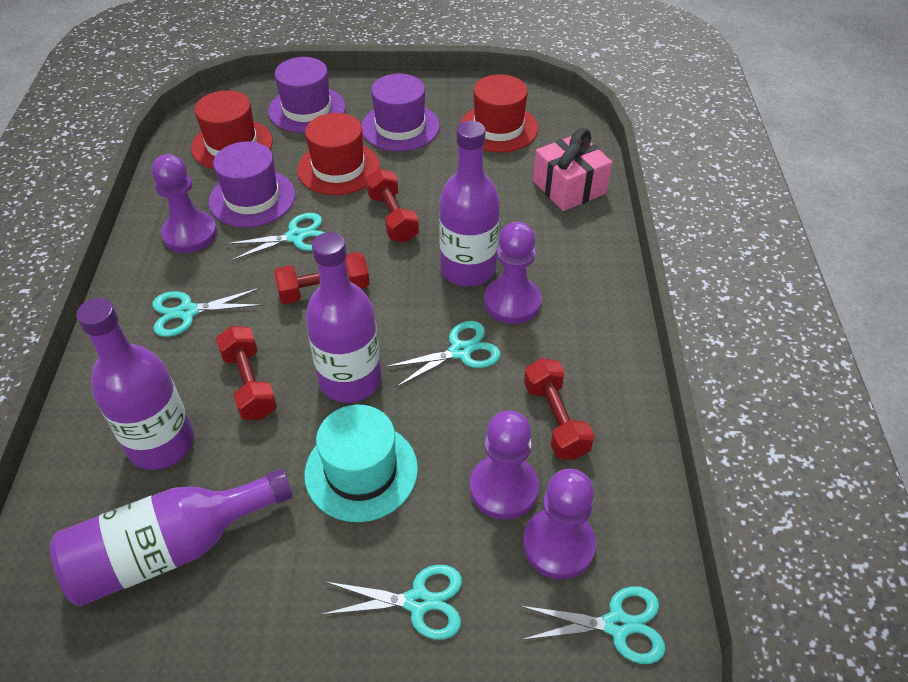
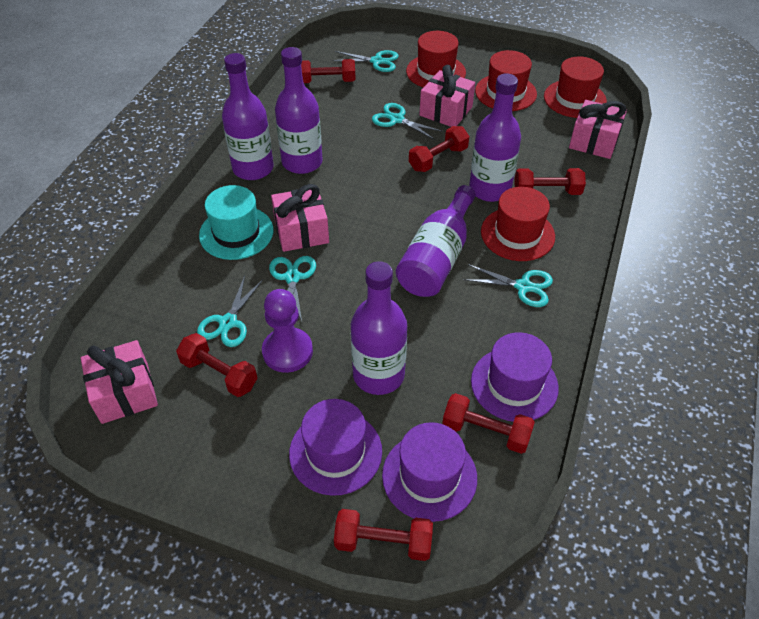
pink gift: 1 -> 4
purple bottle: 4 -> 5
purple pawn: 4 -> 1
red dumbbell: 4 -> 6
red hat: 3 -> 4

